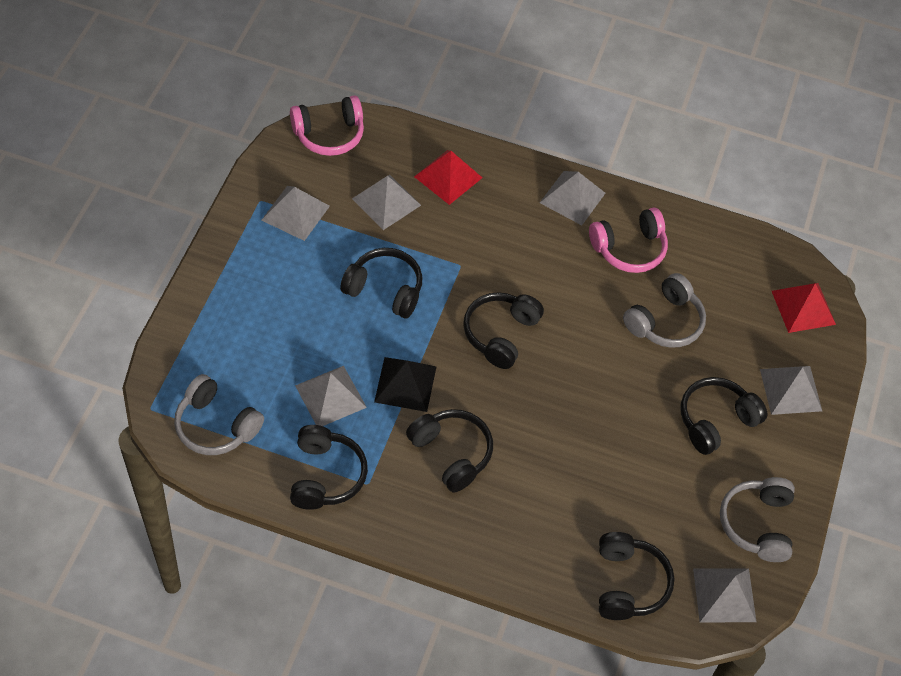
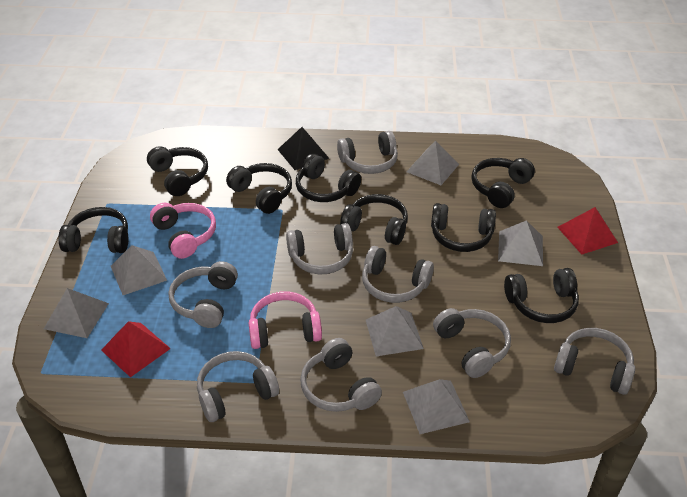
black headphones: 6 -> 8
grey headphones: 3 -> 8

